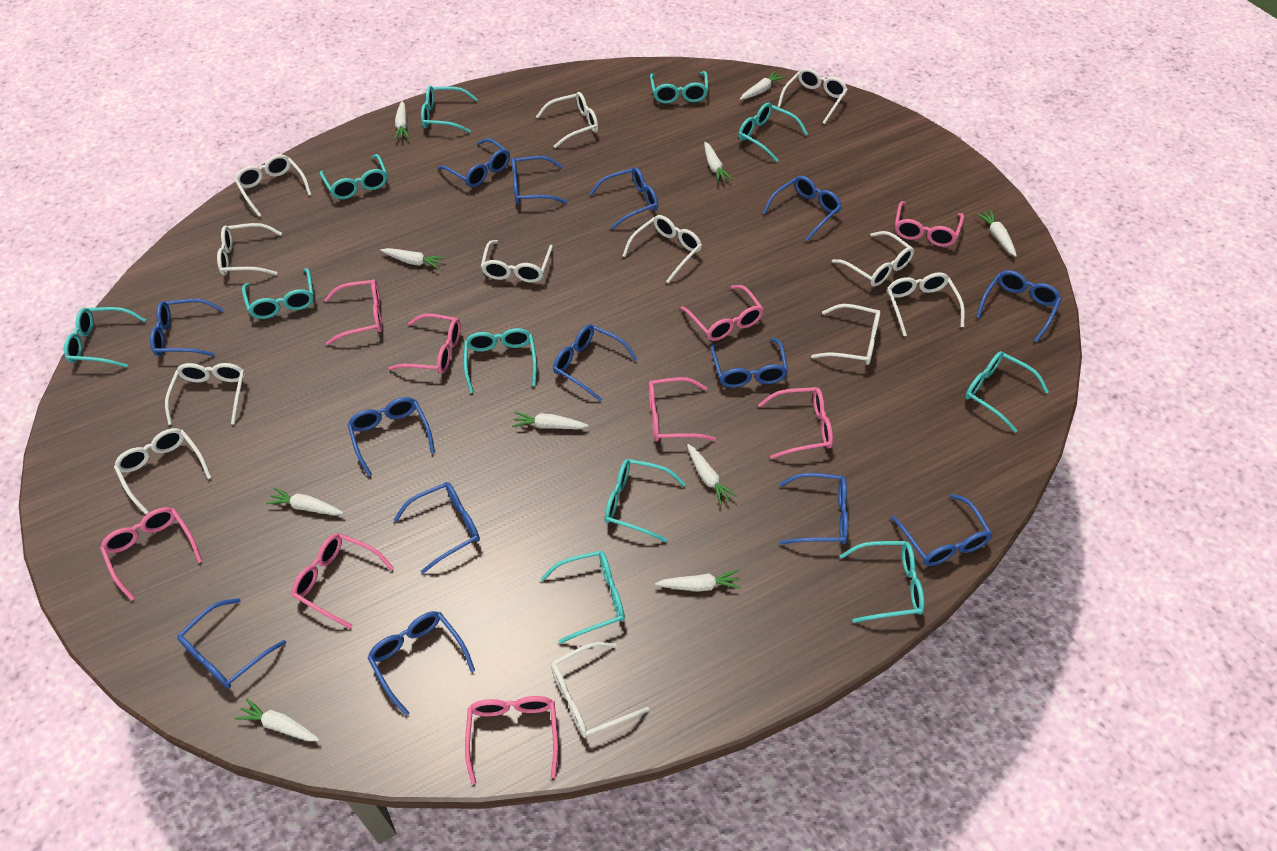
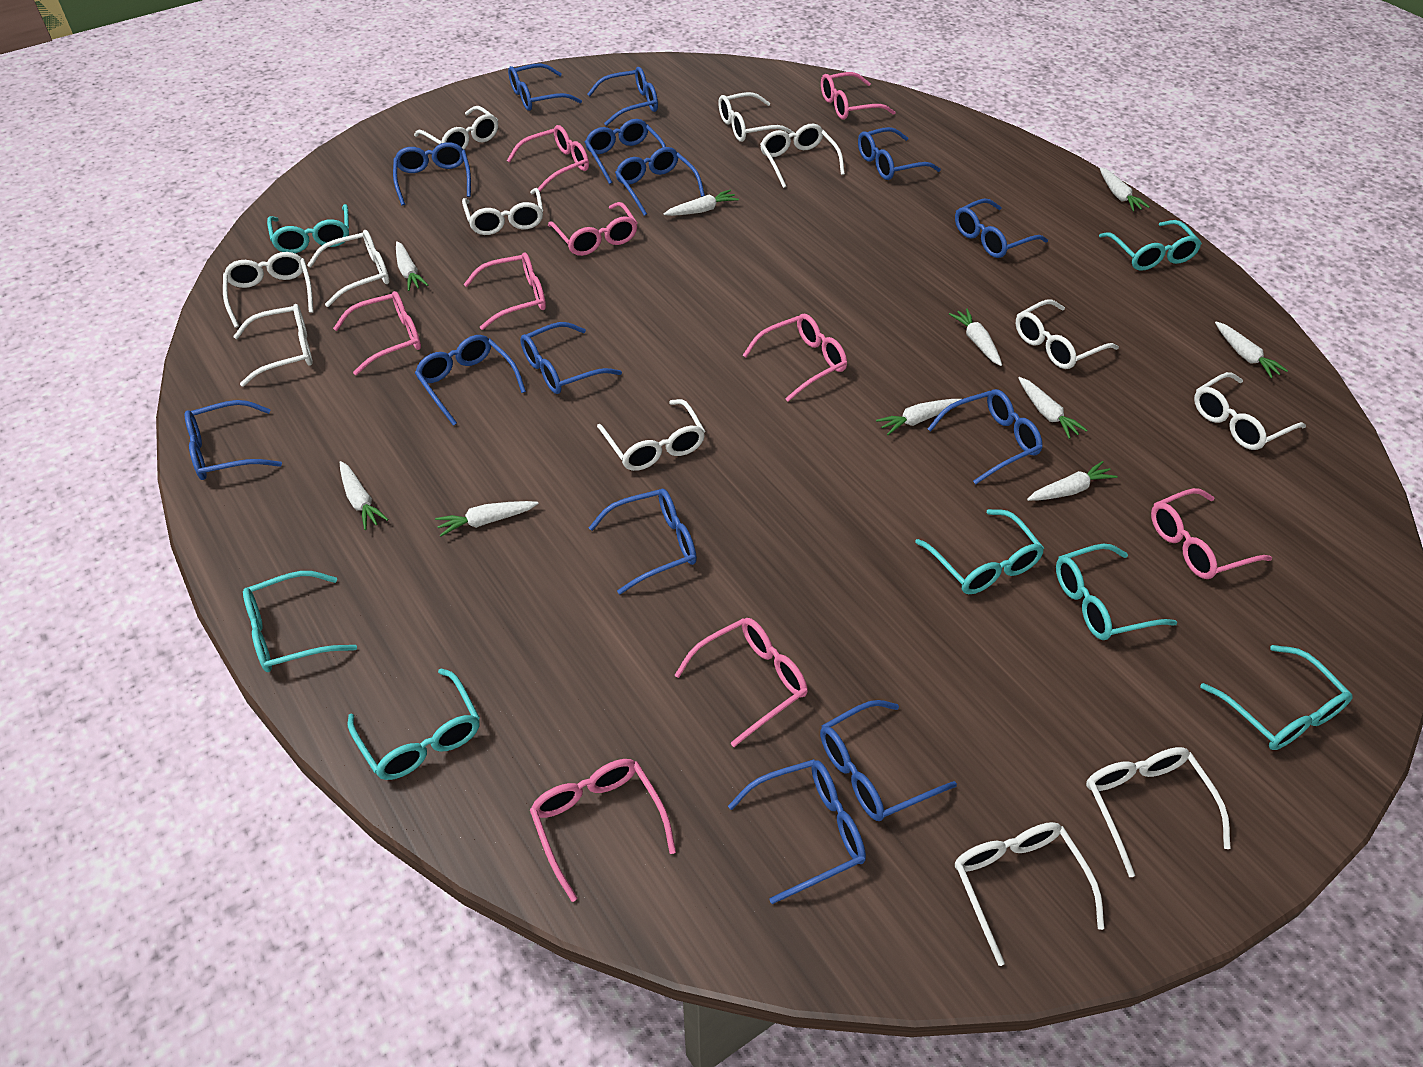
turquoise glasses: 11 -> 7

